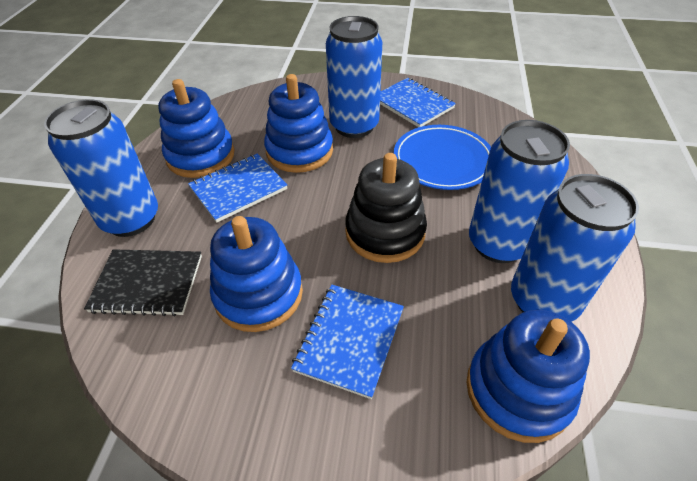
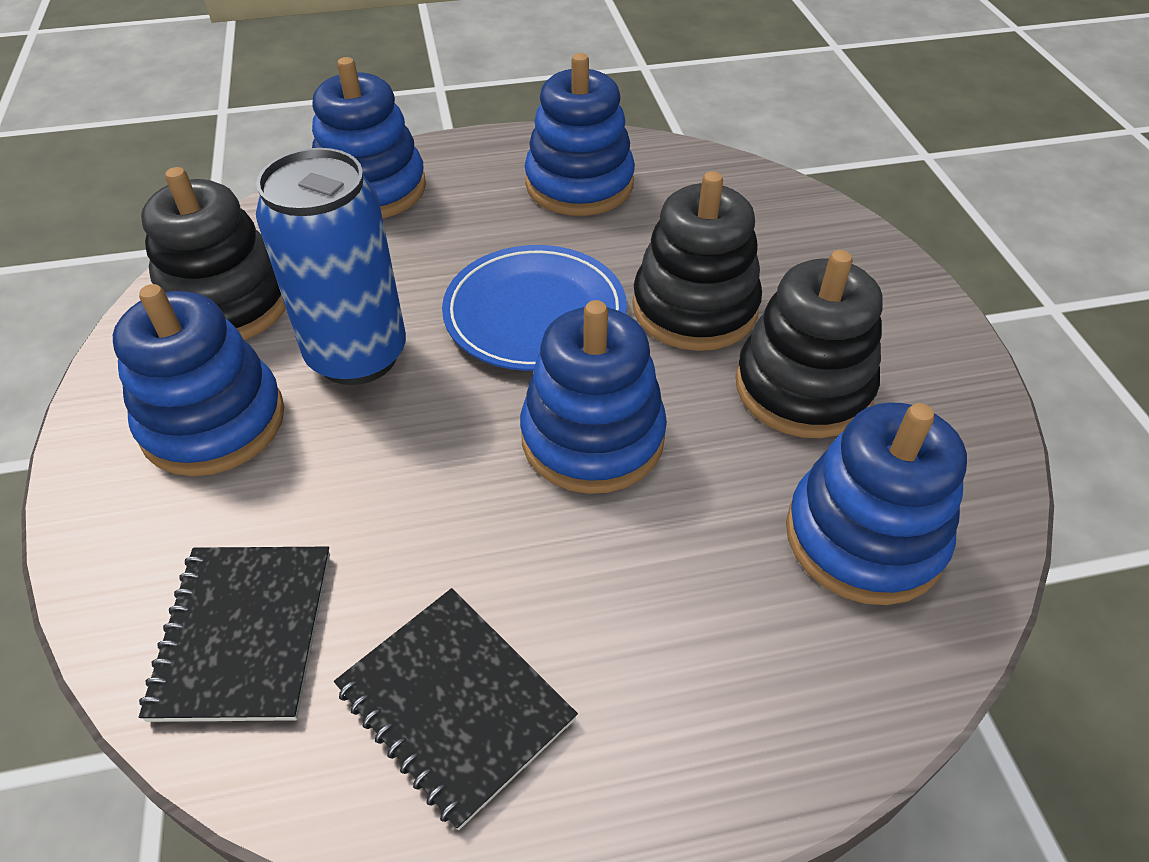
black notebook: 1 -> 2
black stacking toy: 1 -> 3
blue can: 4 -> 1
blue notebook: 3 -> 0
blue stacking toy: 4 -> 5

